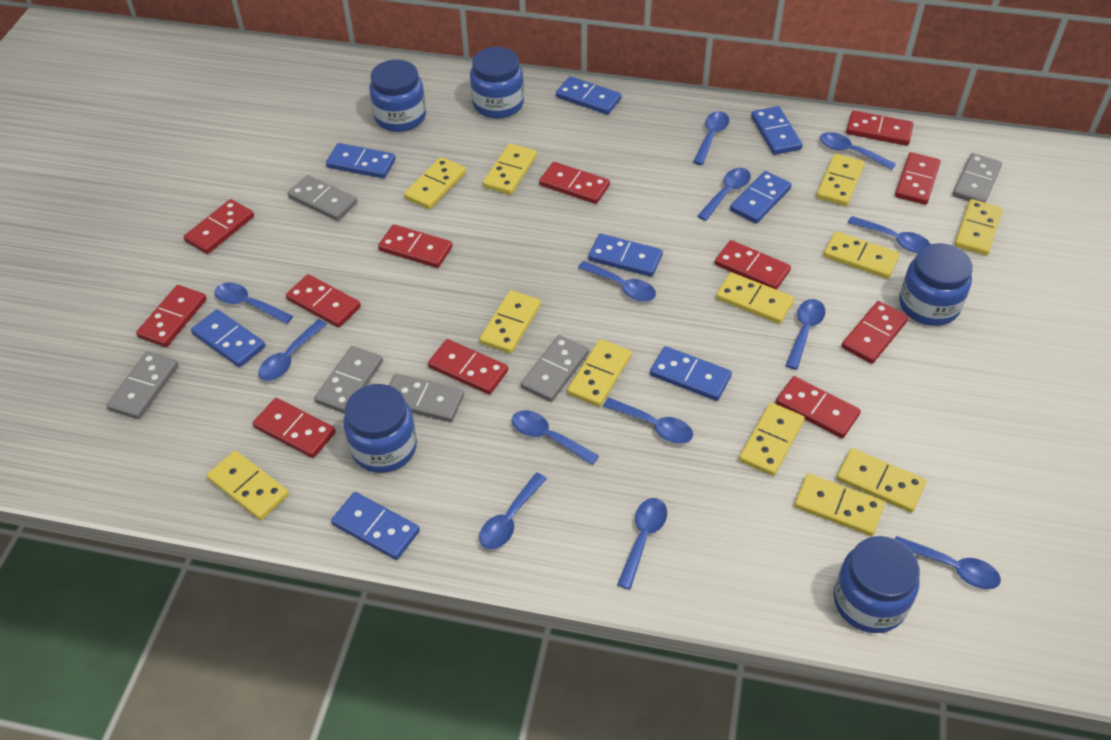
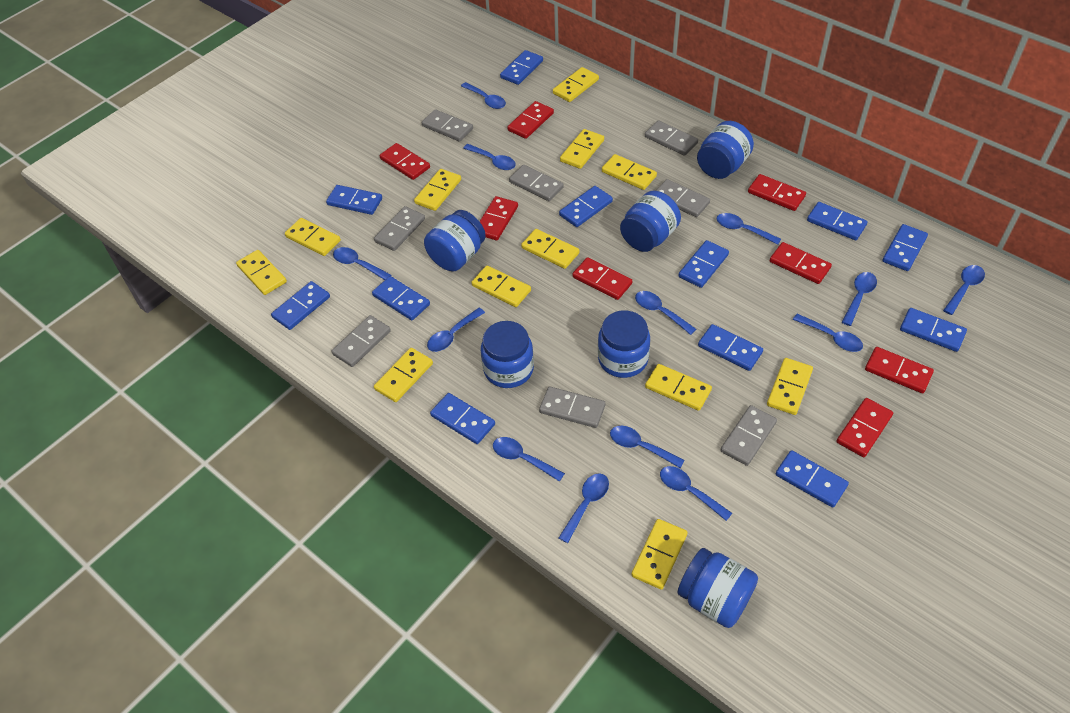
blue domino: 8 -> 12
blue jar: 5 -> 6
grey domino: 6 -> 8
red domino: 12 -> 8

